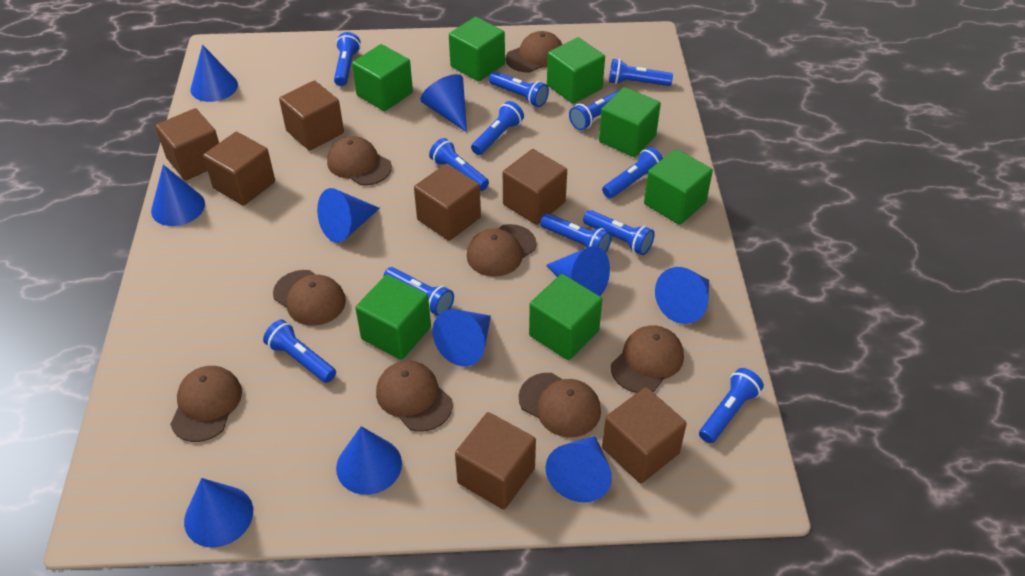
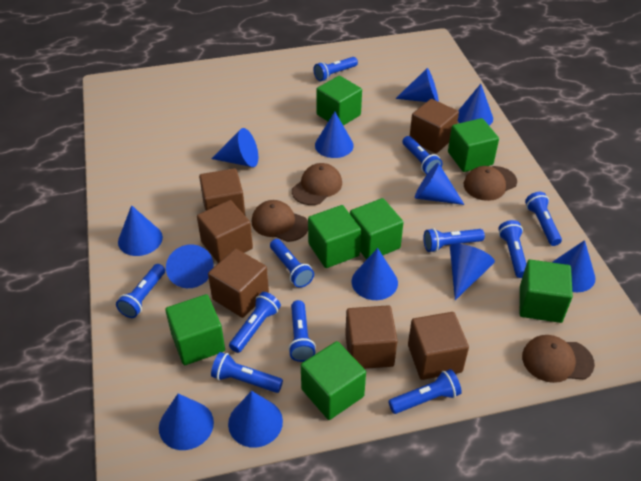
blue cone: 10 -> 12
blue flashlight: 12 -> 11
brown cap: 8 -> 4
brown cube: 7 -> 6

